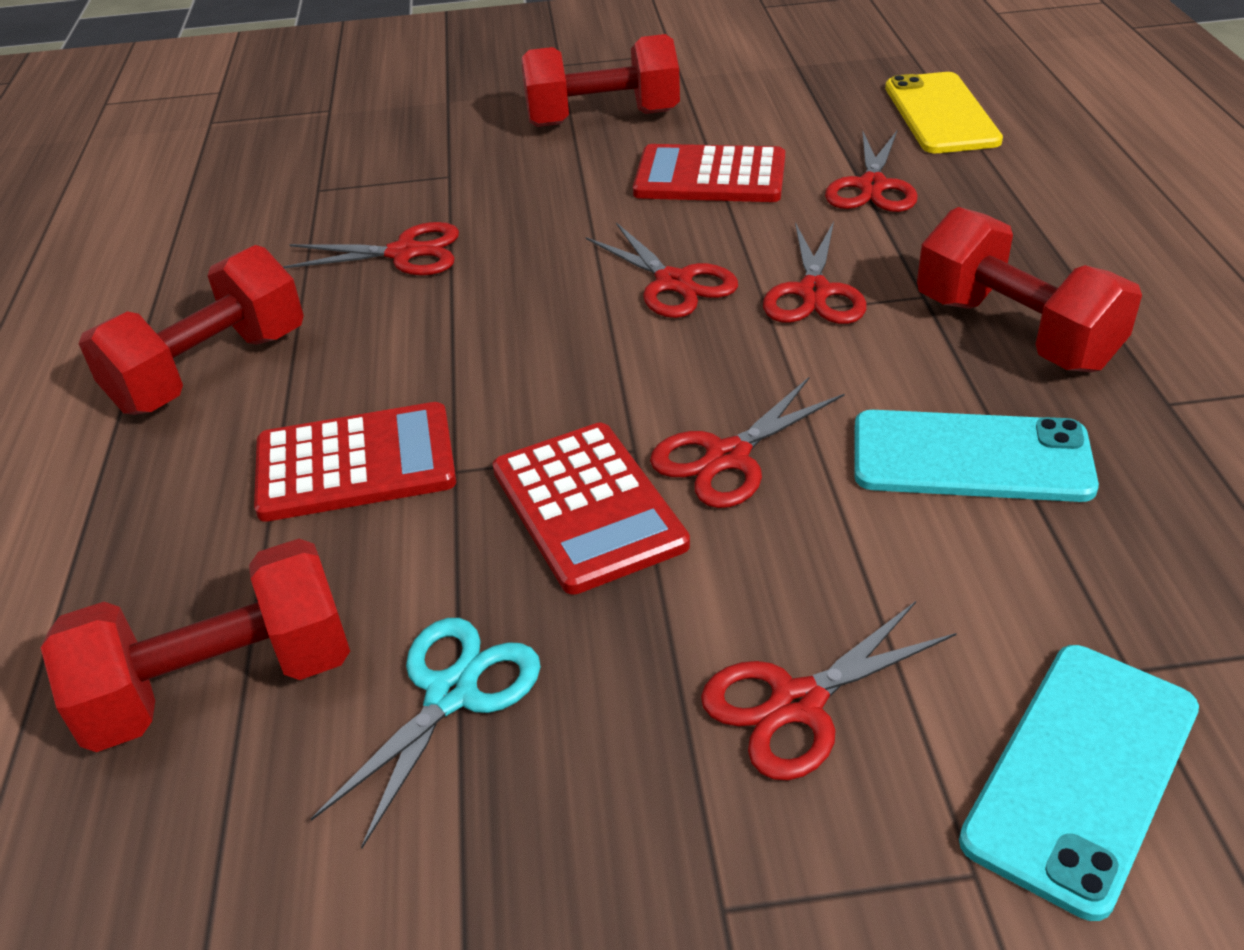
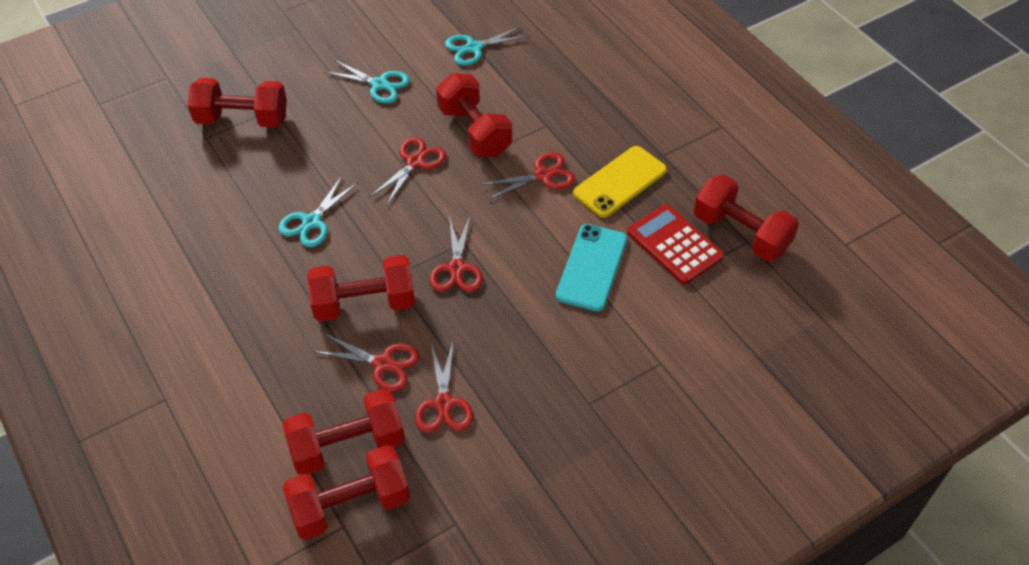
red calculator: 3 -> 1
red dumbbell: 4 -> 6
red scissors: 6 -> 5
turquoise phone: 2 -> 1
turquoise scissors: 1 -> 3

